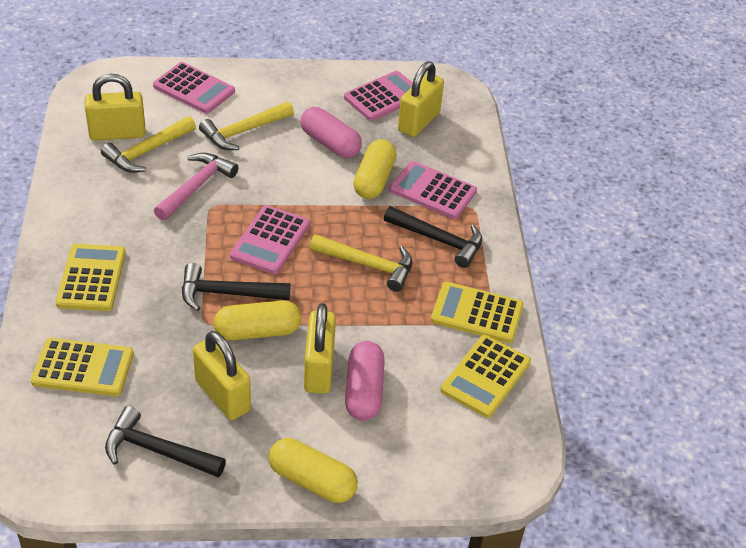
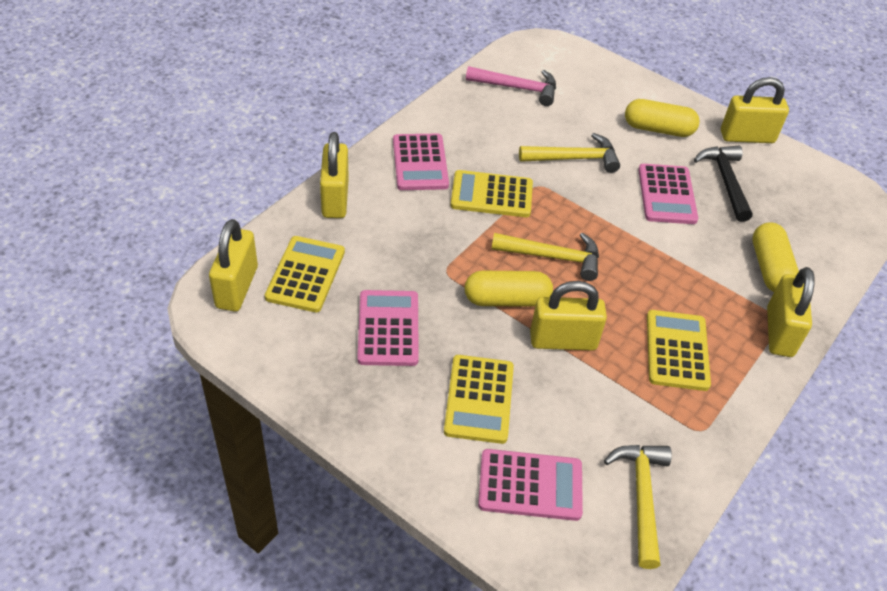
black hammer: 3 -> 1
pink capsule: 2 -> 0
yellow padlock: 4 -> 5

